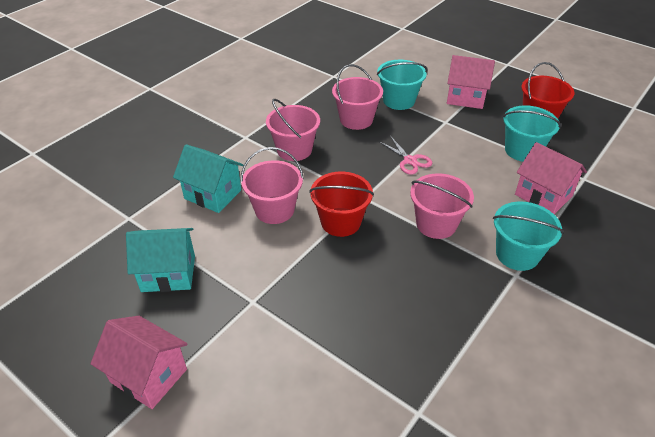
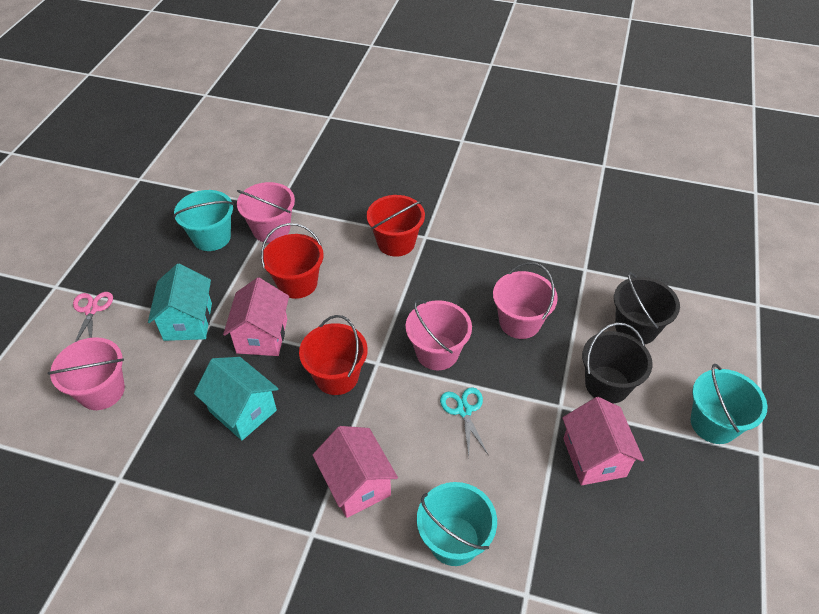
black bucket: 0 -> 2
red bucket: 2 -> 3
turquoise scissors: 0 -> 1

